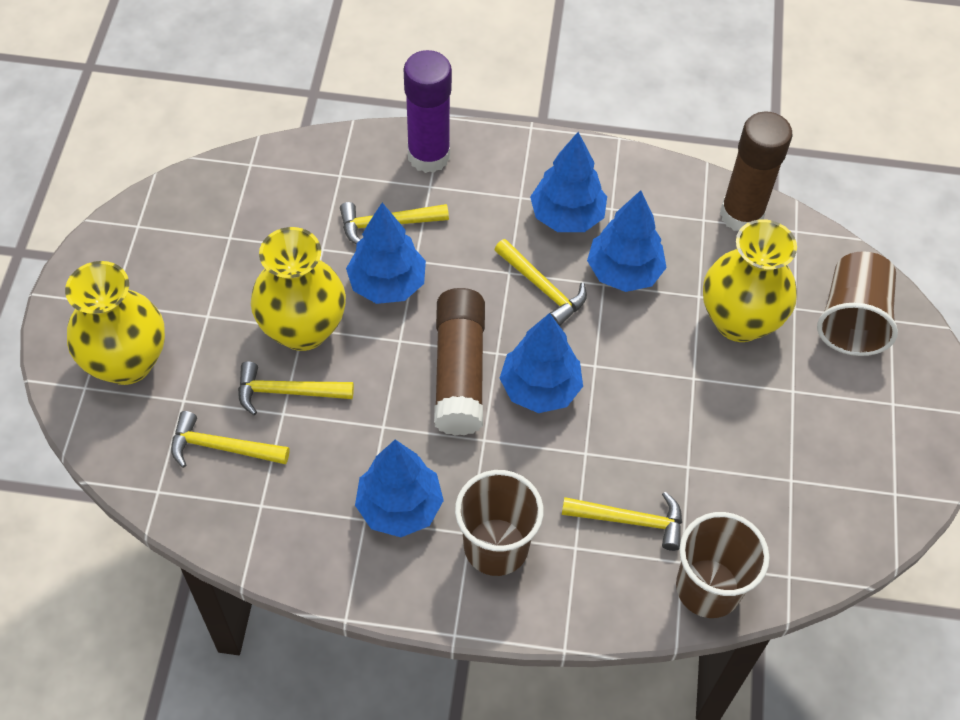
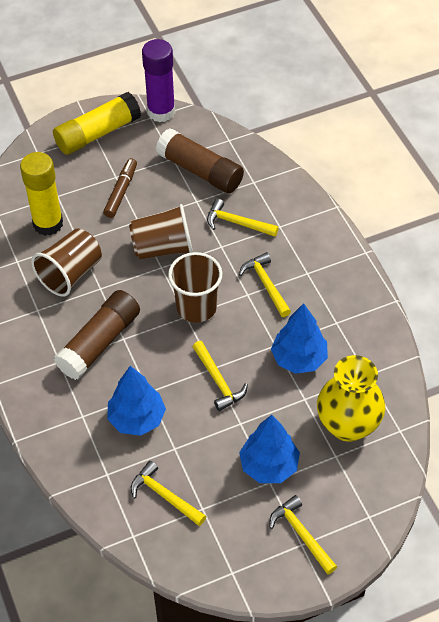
blue tree: 5 -> 3
brown marker: 0 -> 1
yellow glue stick: 0 -> 2
yellow vase: 3 -> 1

